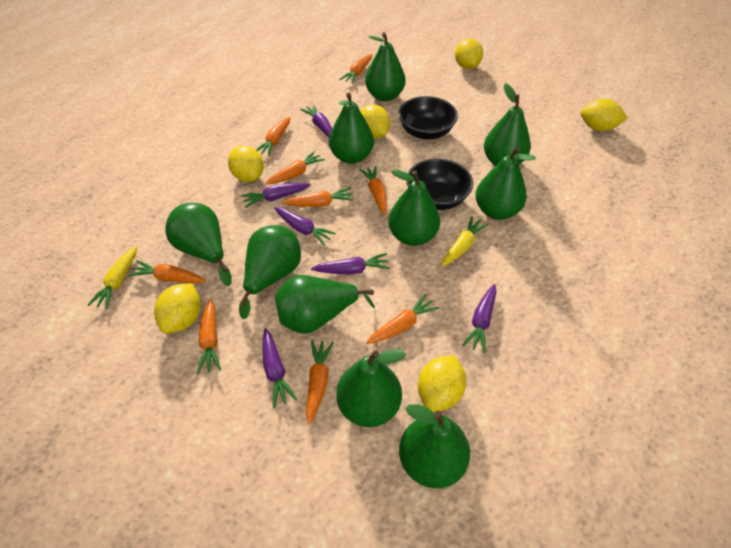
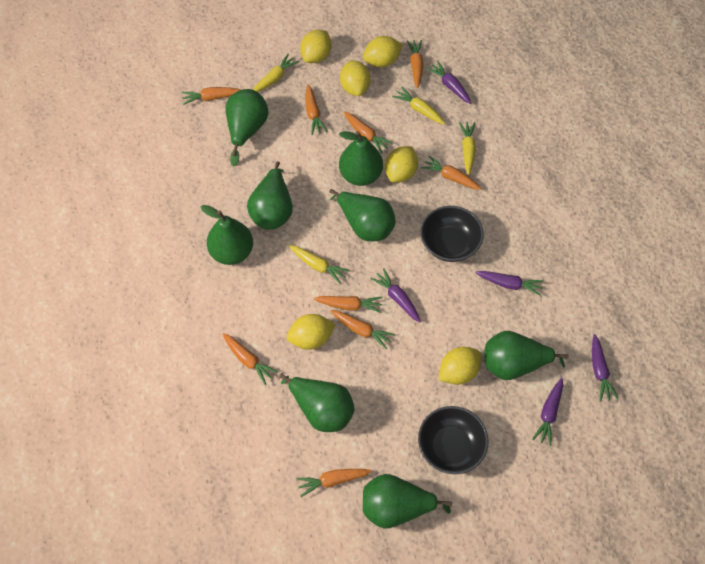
green pear: 10 -> 8
purple carrot: 6 -> 5
yellow carrot: 2 -> 4

